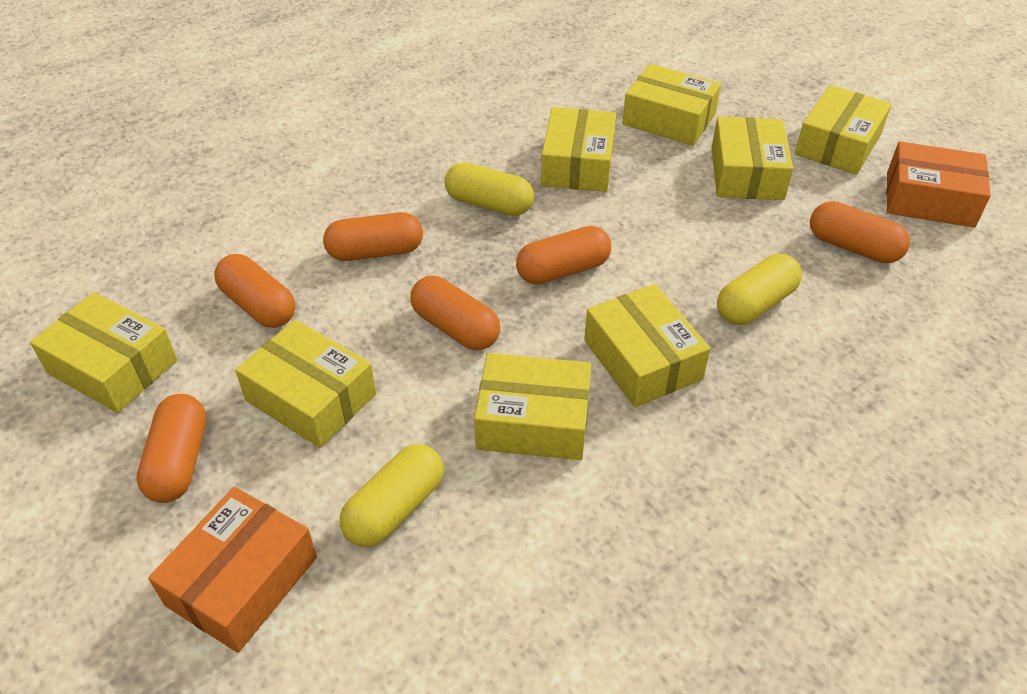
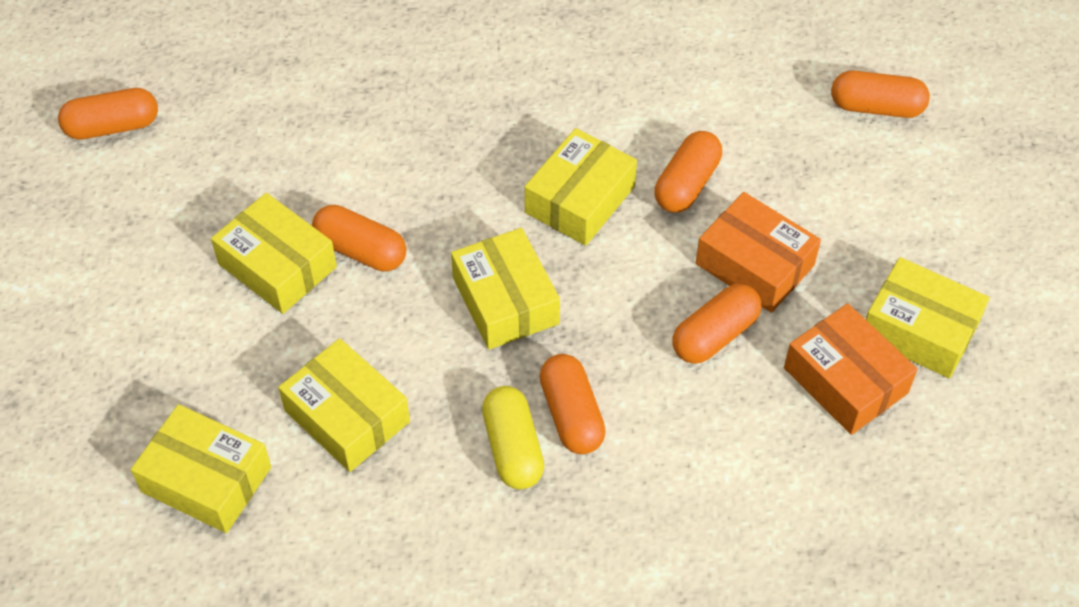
yellow box: 8 -> 6
yellow capsule: 3 -> 1

